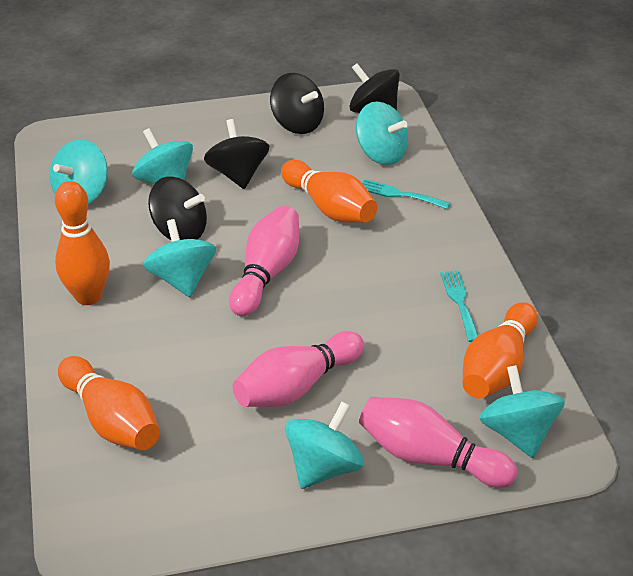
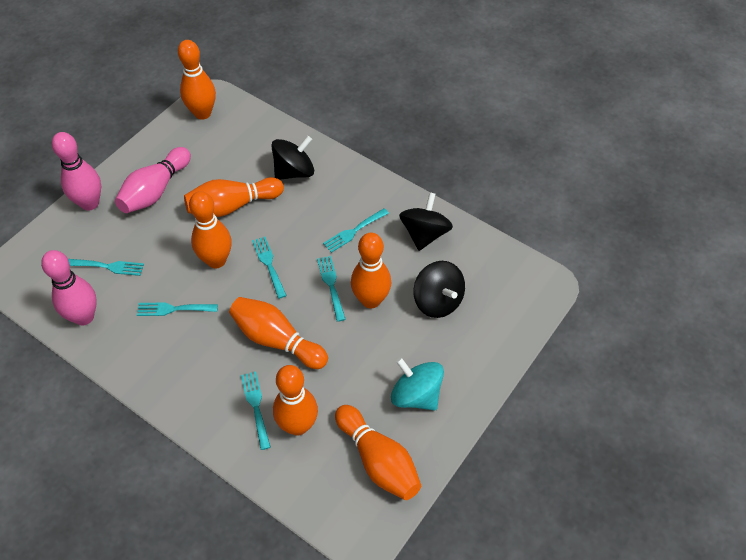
black spinning top: 4 -> 3
orange bowling pin: 4 -> 7
turquoise fork: 2 -> 6
turquoise spinning top: 6 -> 1

